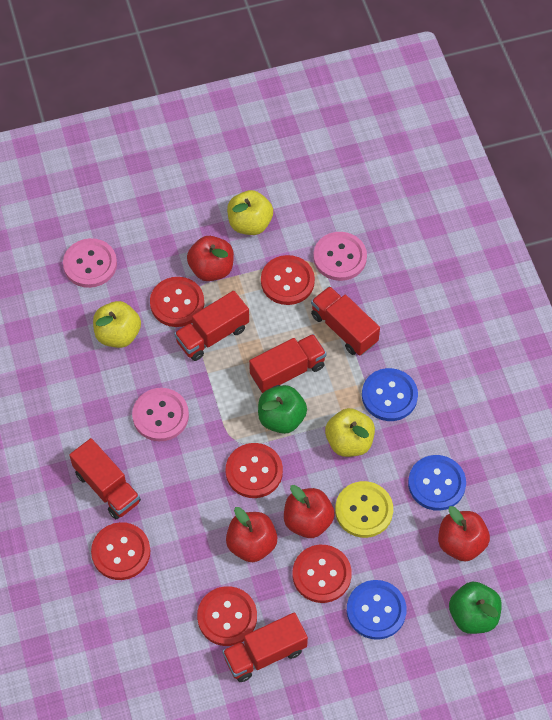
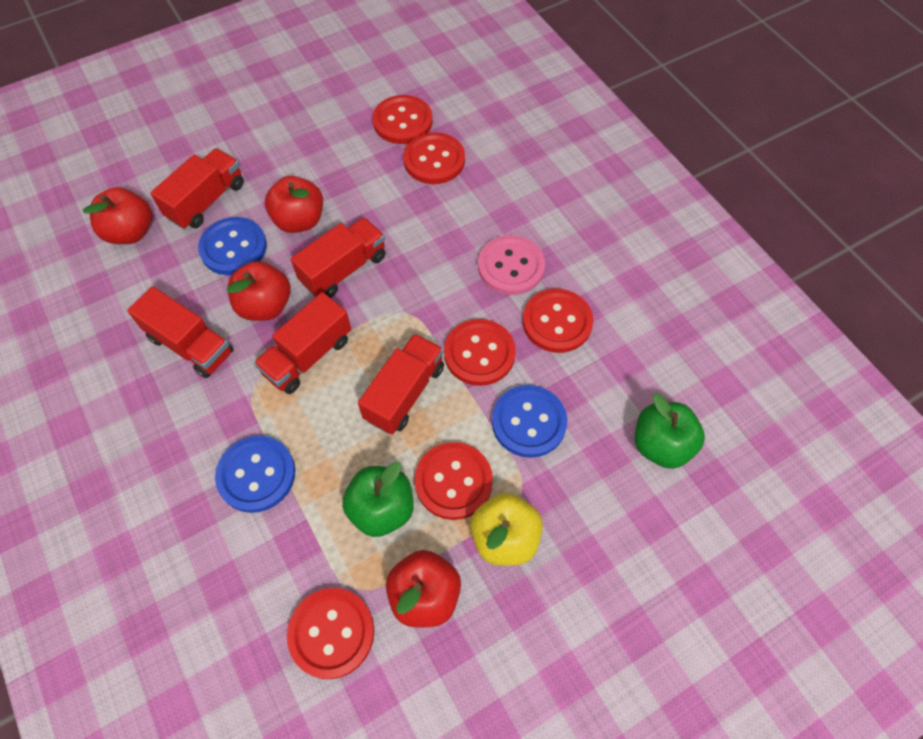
pink button: 3 -> 1
yellow apple: 3 -> 1
yellow button: 1 -> 0

